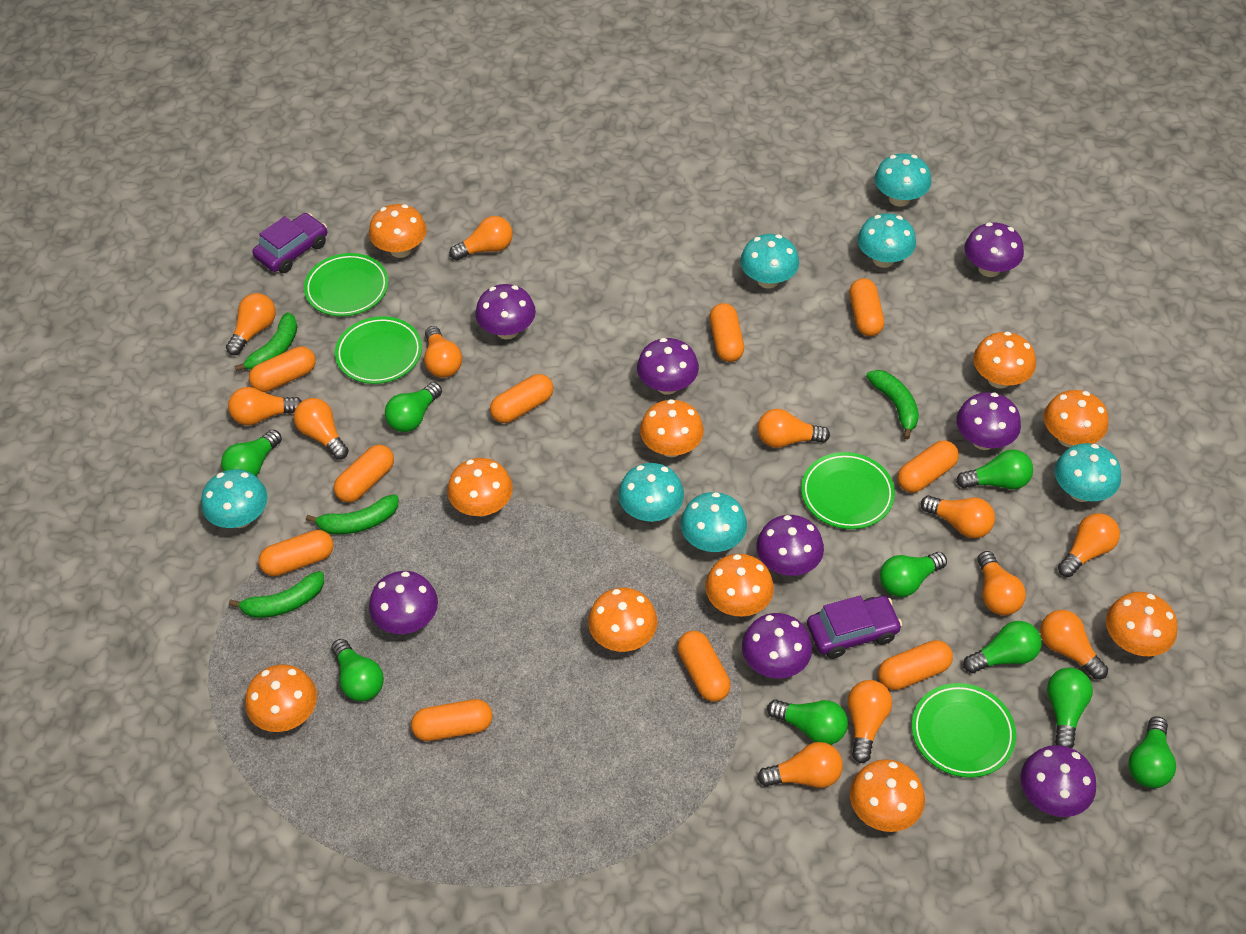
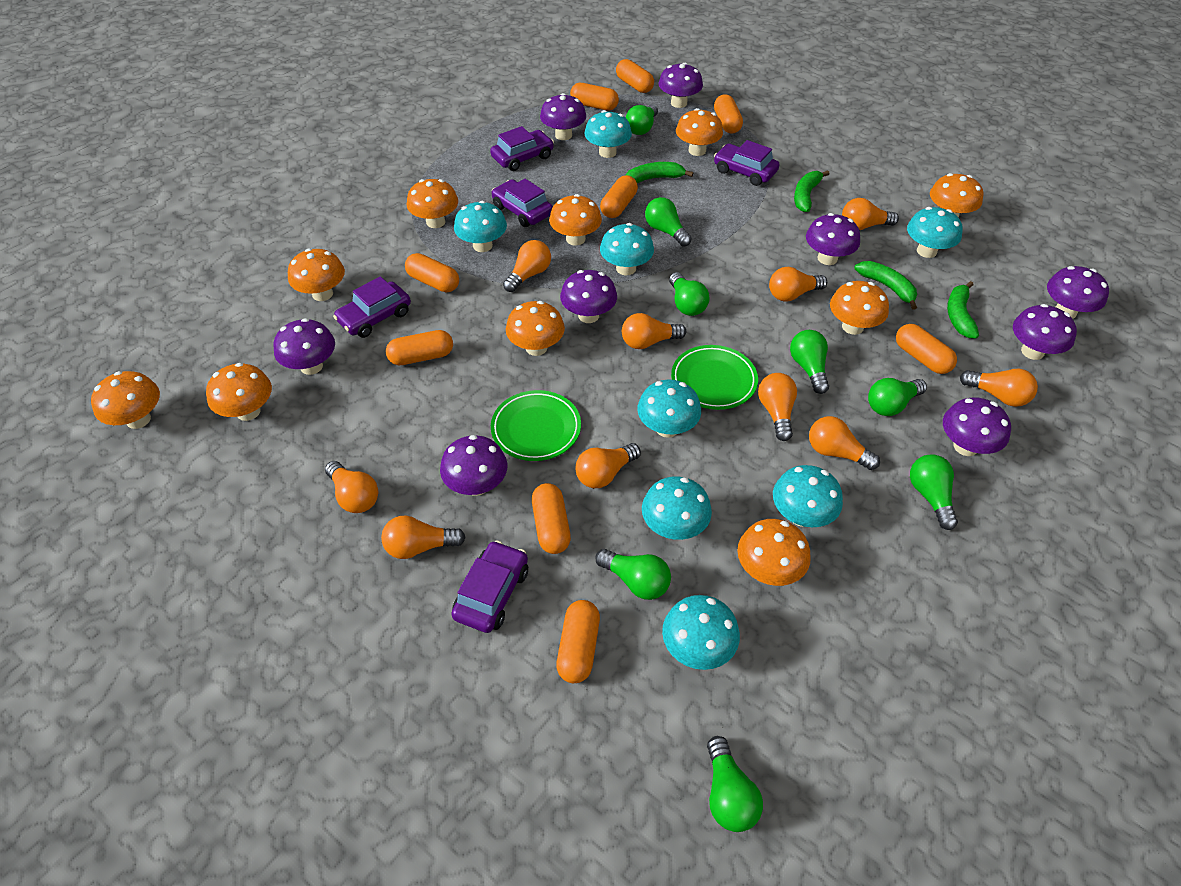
green light bulb: 9 -> 8
green plate: 4 -> 2
orange capsule: 10 -> 9
orange light bulb: 12 -> 10
purple car: 2 -> 5
purple mushroom: 8 -> 9
turquoise mushroom: 7 -> 8

